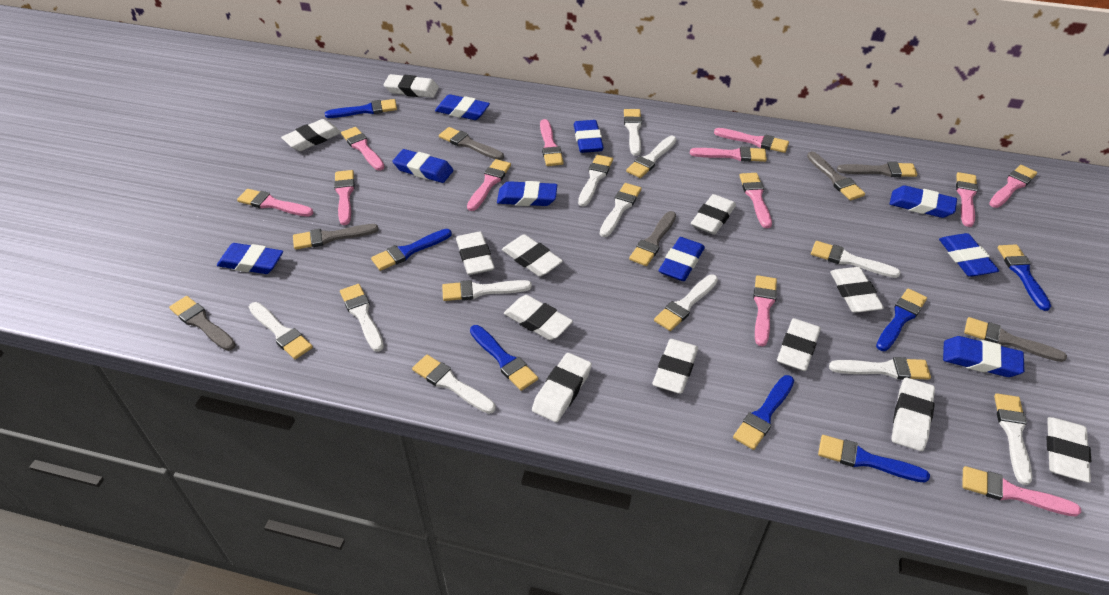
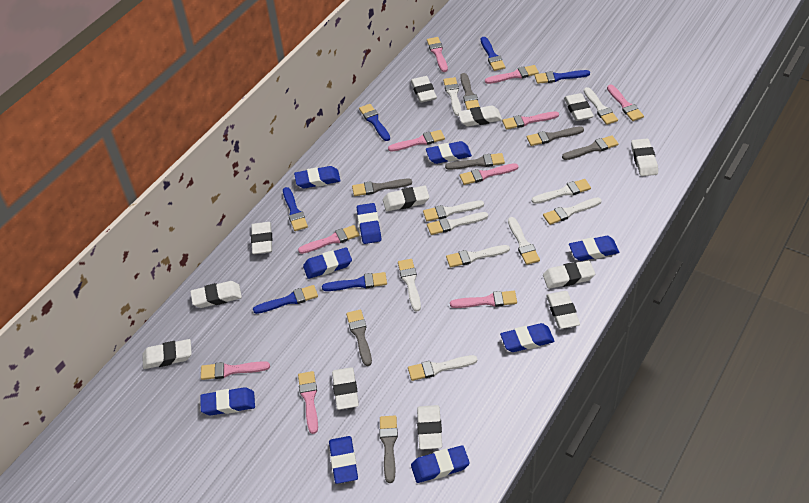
blue brush: 7 -> 6
pink brush: 12 -> 10
white brush: 12 -> 10

